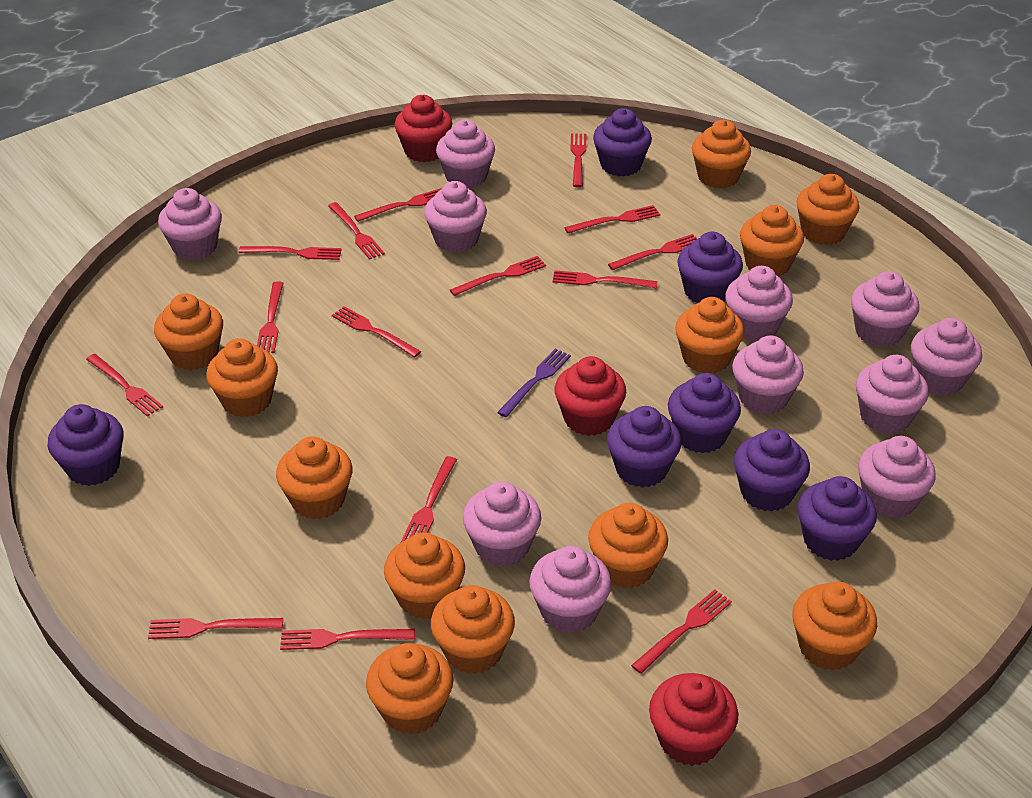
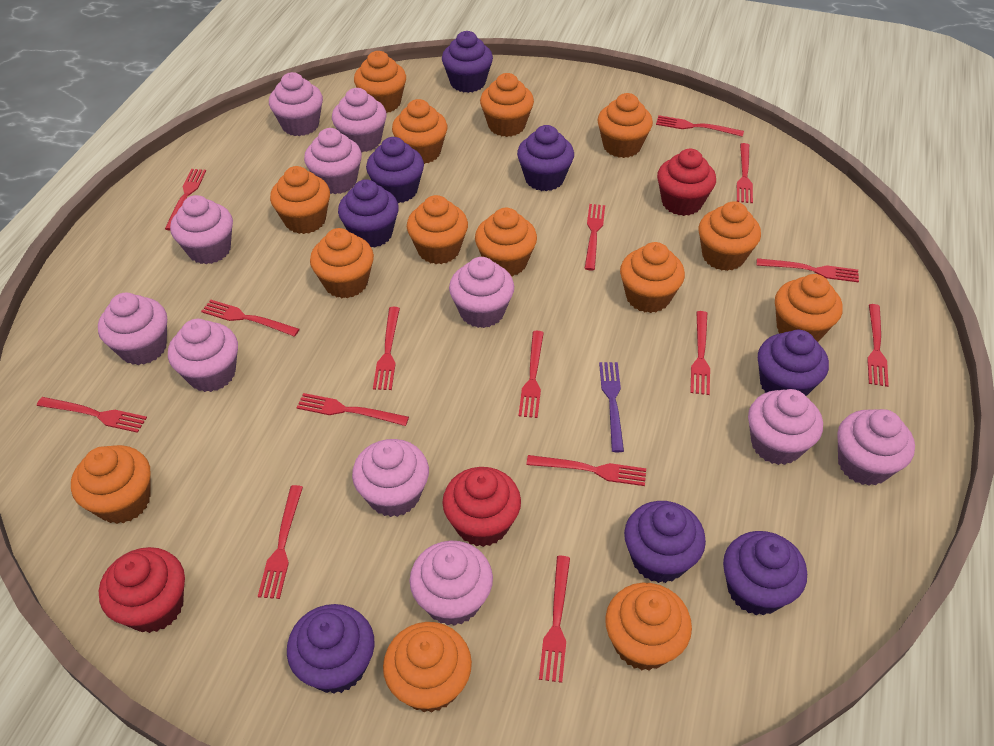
orange cupcake: 12 -> 14
purple cupcake: 7 -> 8

